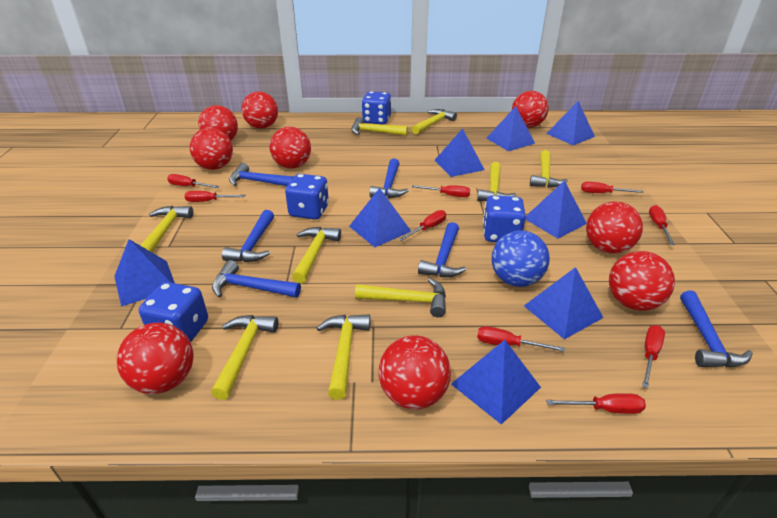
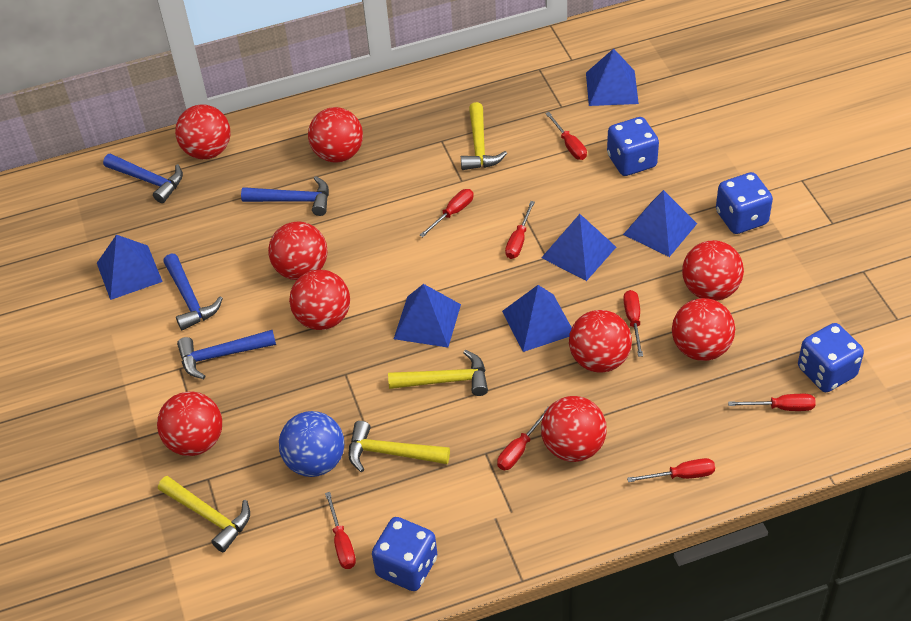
blue hammer: 6 -> 4
blue pyramid: 8 -> 6
red screwdriver: 9 -> 8
yellow hammer: 9 -> 4

